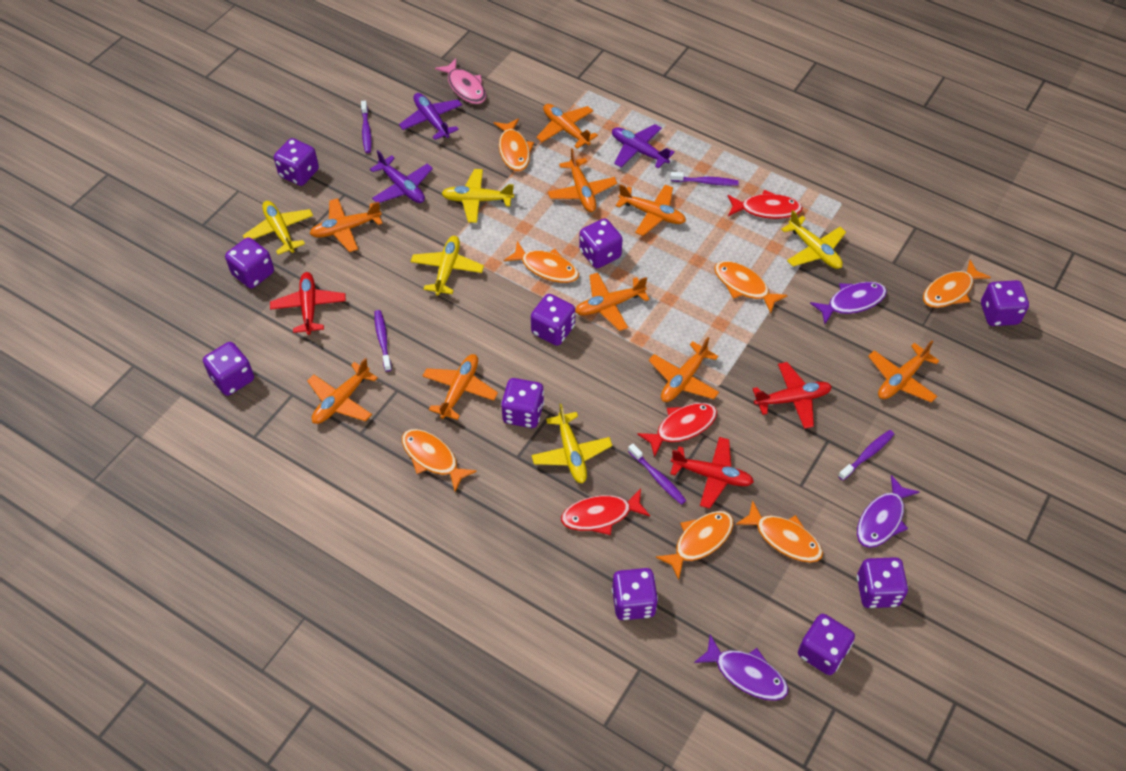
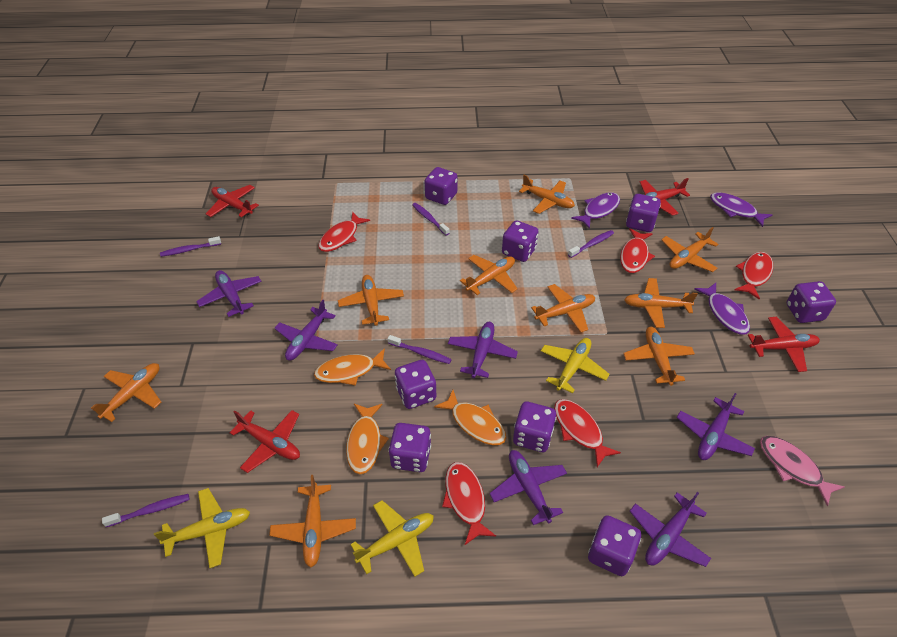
orange fish: 7 -> 3
purple dice: 10 -> 8
purple plane: 3 -> 6
red fish: 3 -> 5
red plane: 3 -> 4
yellow plane: 5 -> 3

